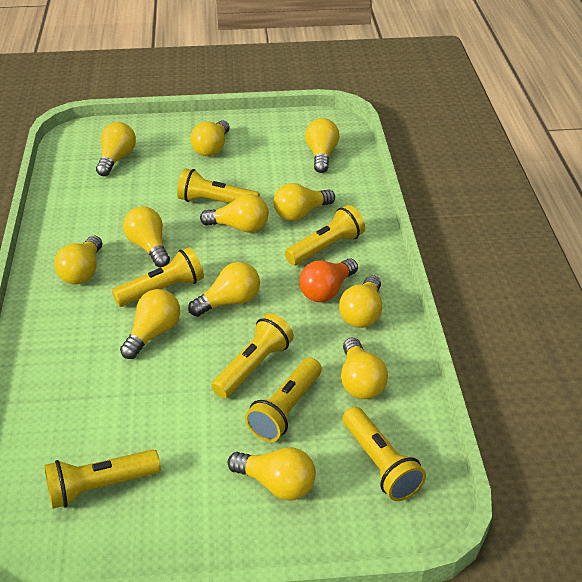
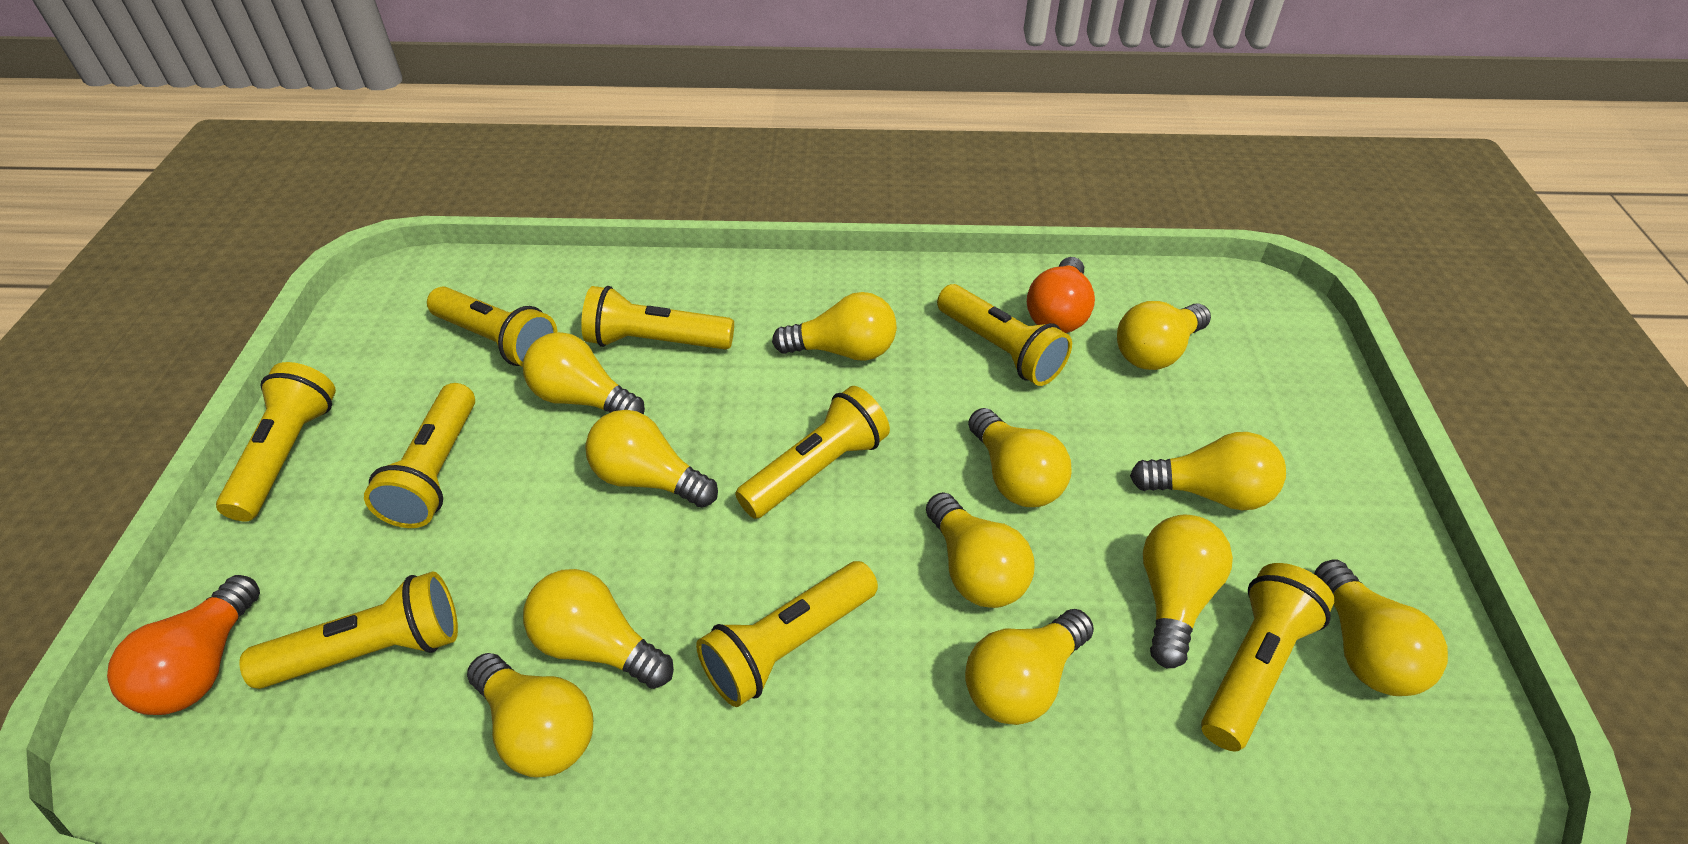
orange light bulb: 1 -> 2
yellow flashlight: 7 -> 9

